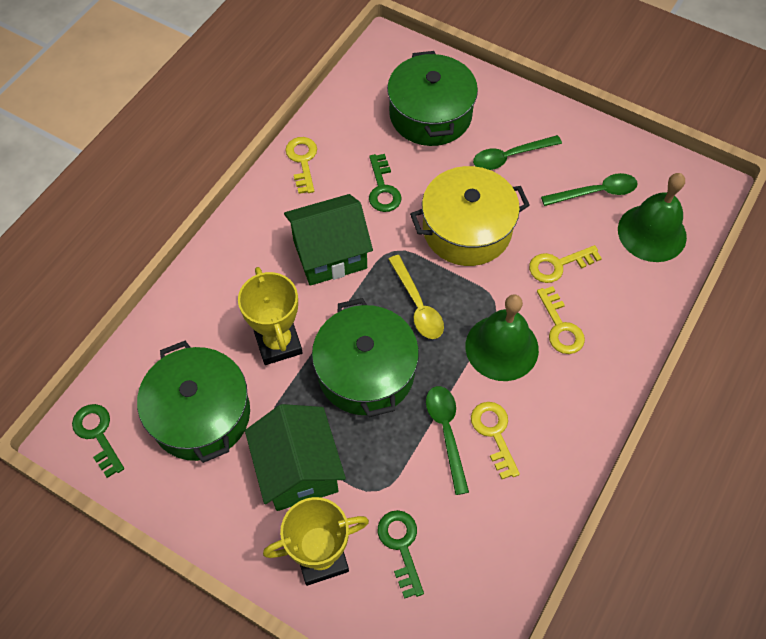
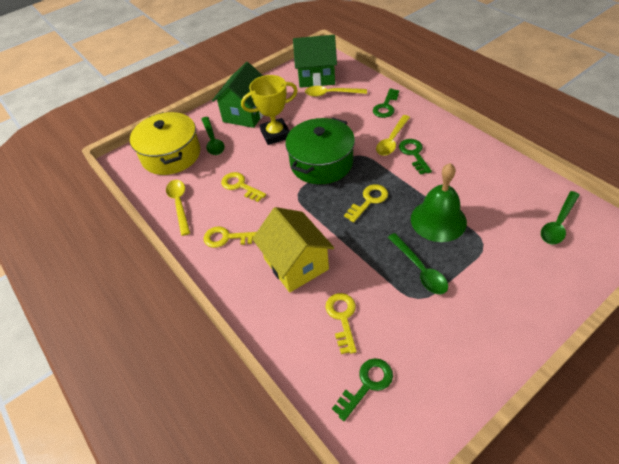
green bell: 2 -> 1
green pot: 3 -> 1
yellow house: 0 -> 1
yellow spoon: 1 -> 3
yellow trophy: 2 -> 1

